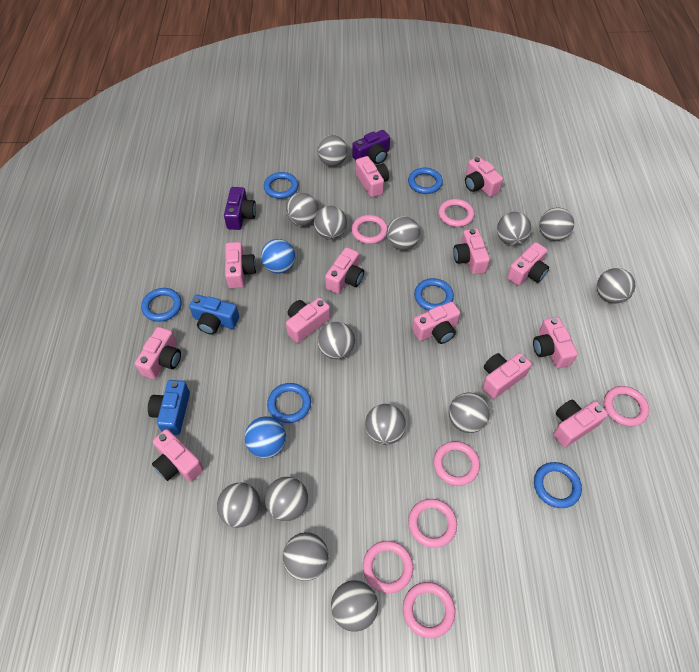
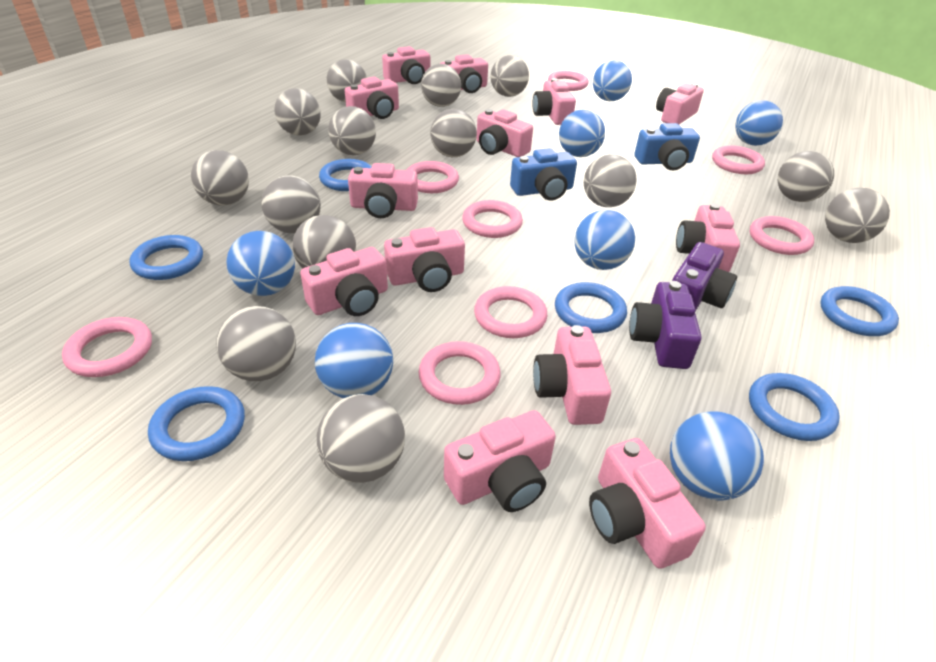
blue ball: 2 -> 7
pink ring: 7 -> 8

